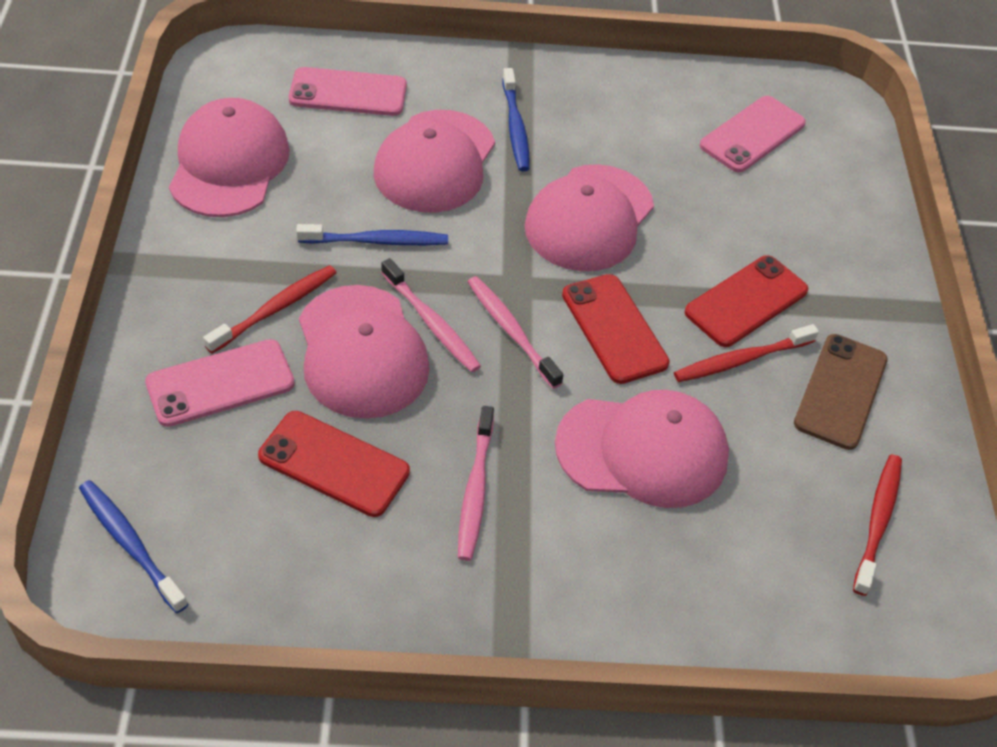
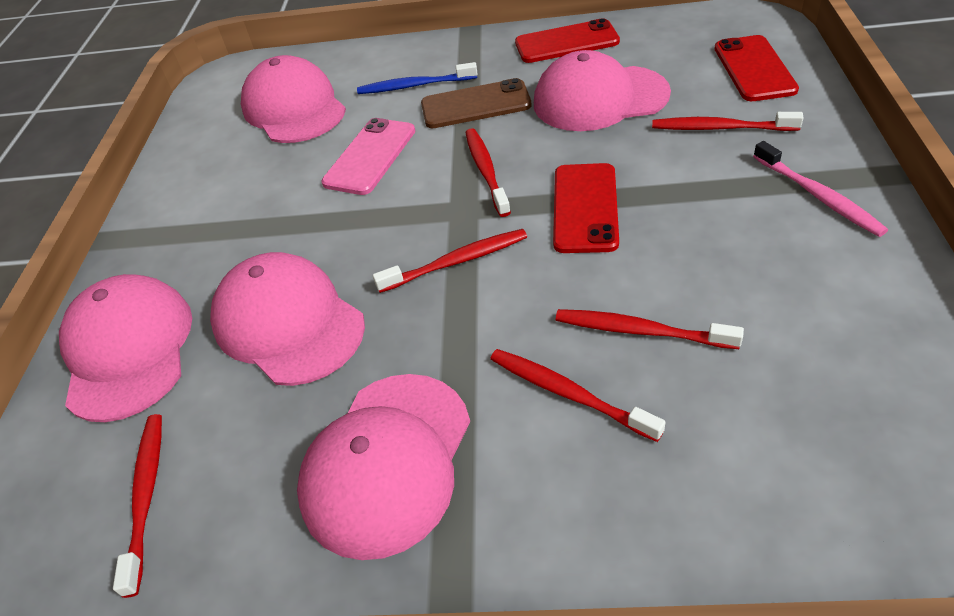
blue toothbrush: 3 -> 1
pink phone: 3 -> 1
pink toothbrush: 3 -> 1
red toothbrush: 3 -> 6

